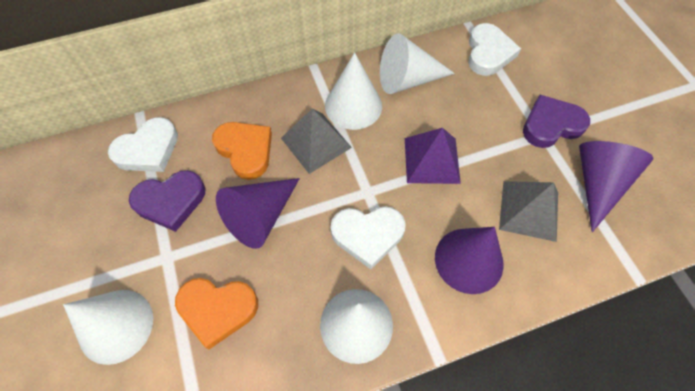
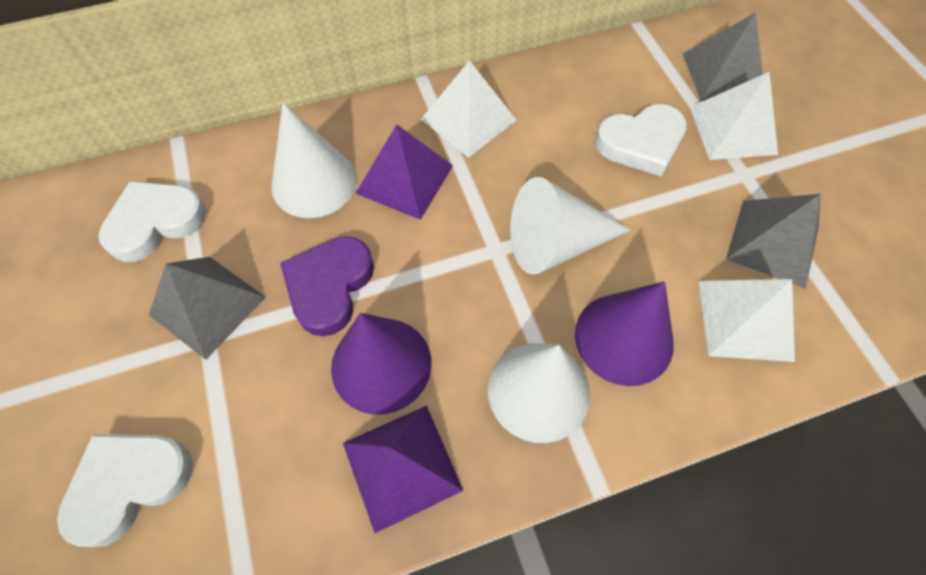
grey pyramid: 2 -> 3
orange heart: 2 -> 0
purple cone: 3 -> 2
purple heart: 2 -> 1
purple pyramid: 1 -> 2
white cone: 4 -> 3
white pyramid: 0 -> 3

